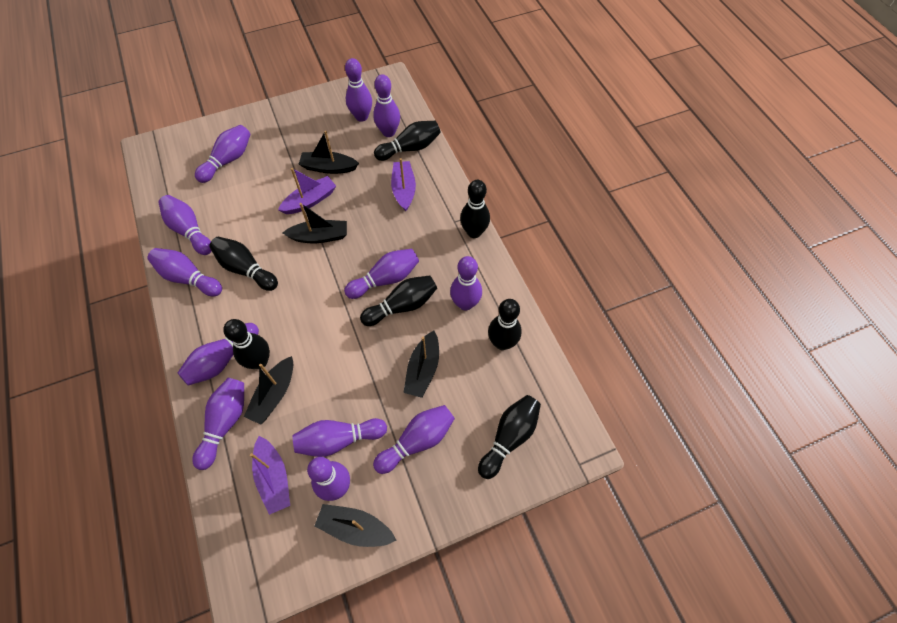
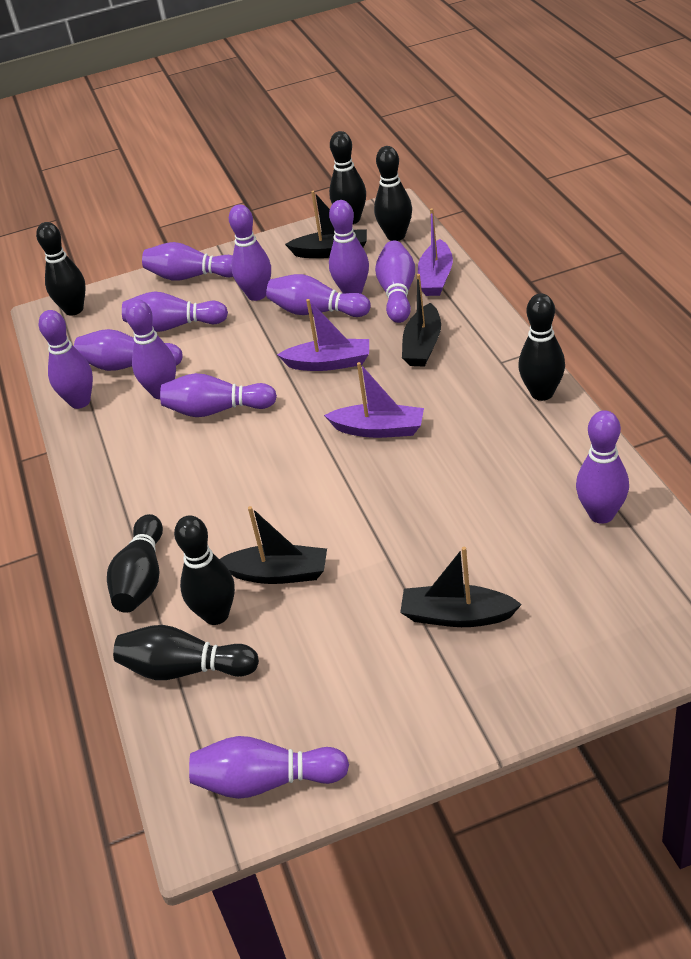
black boat: 5 -> 4

